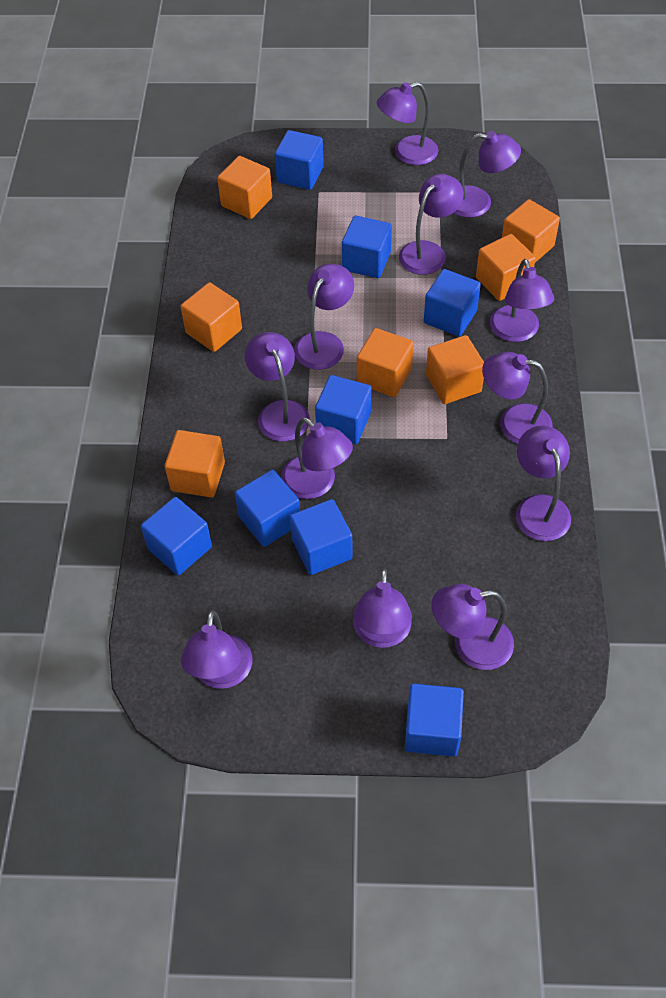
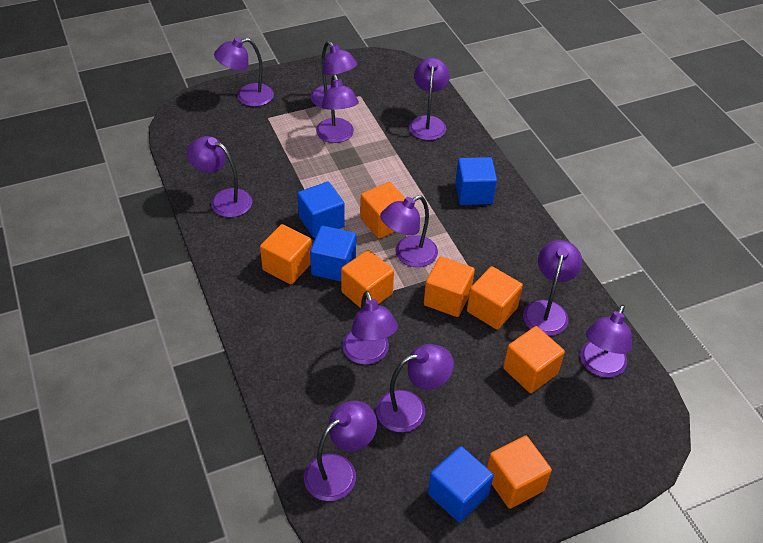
blue cube: 8 -> 4
purple lamp: 12 -> 11

